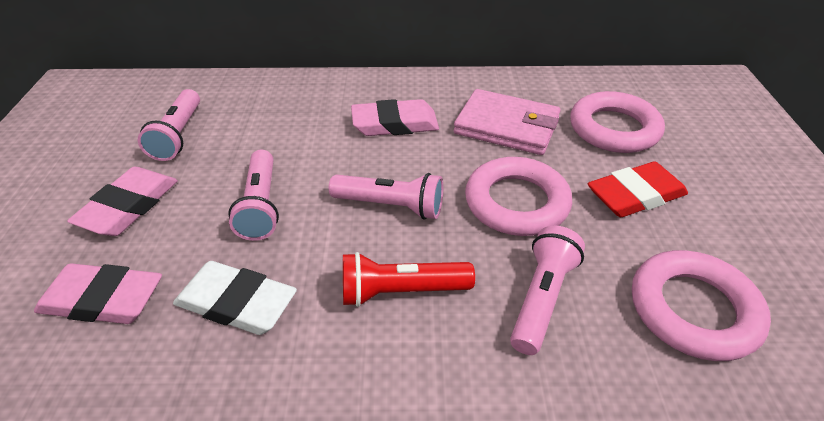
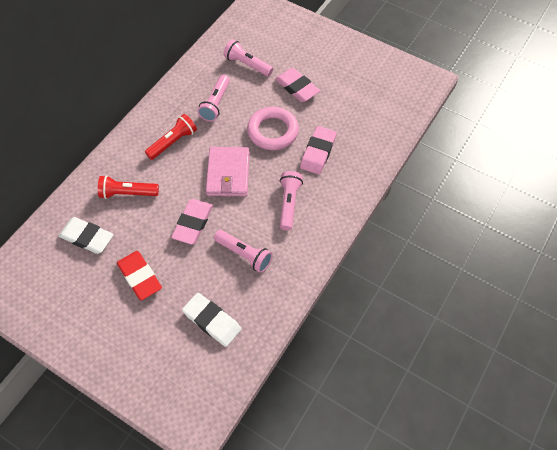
pink ring: 3 -> 1
red flashlight: 1 -> 2
white eraser: 1 -> 2

